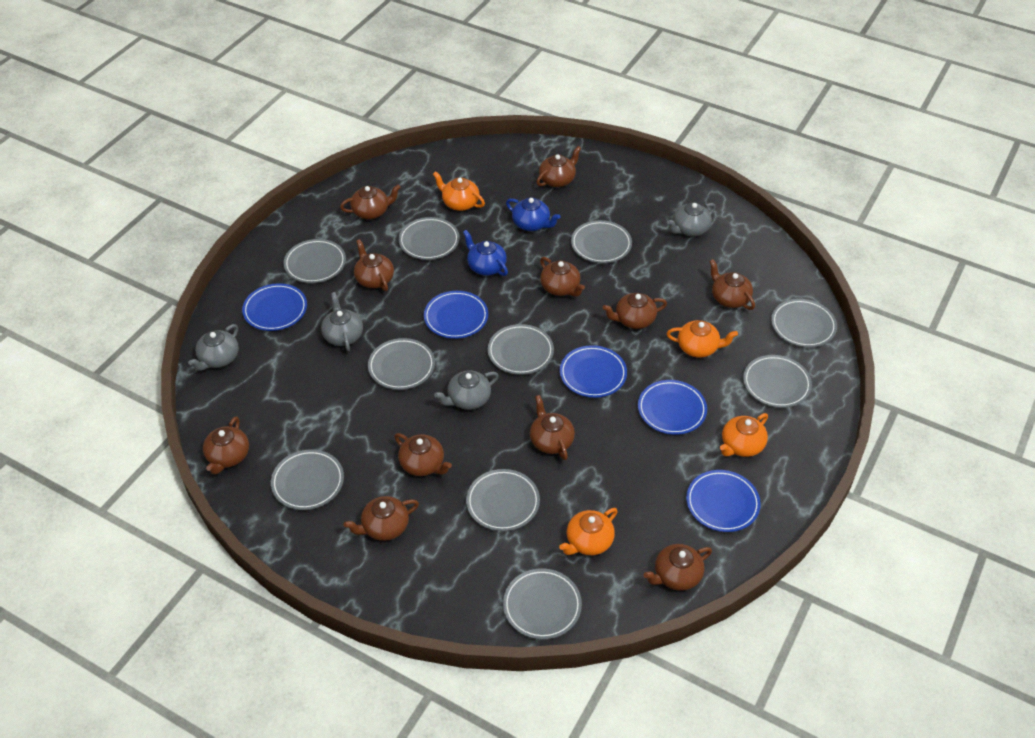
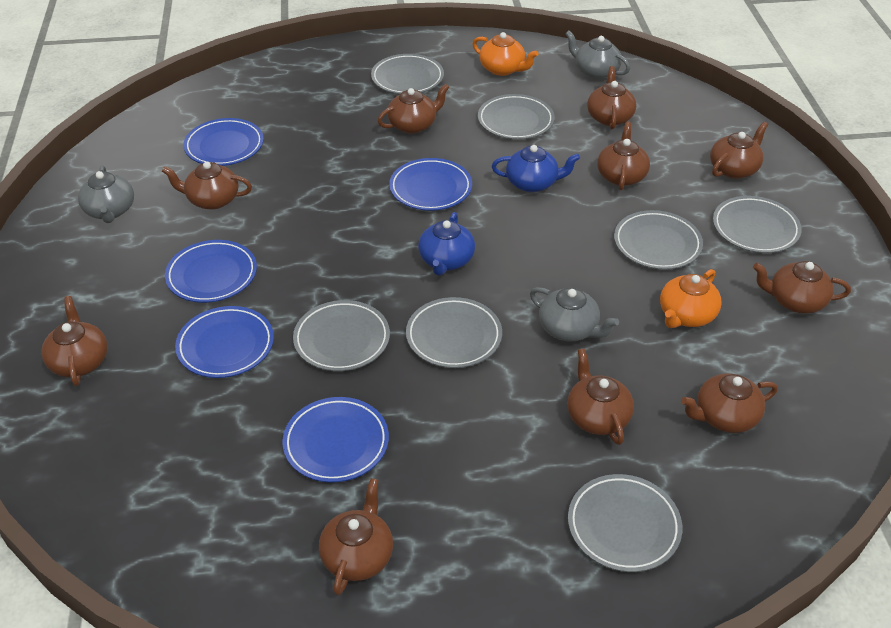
brown teapot: 11 -> 10
grey plate: 10 -> 7
grey teapot: 4 -> 3
orange teapot: 4 -> 2

